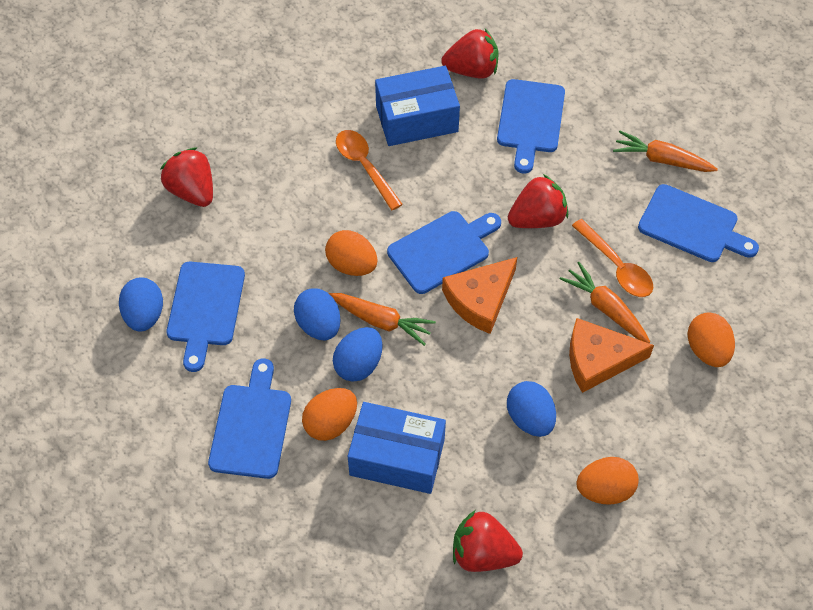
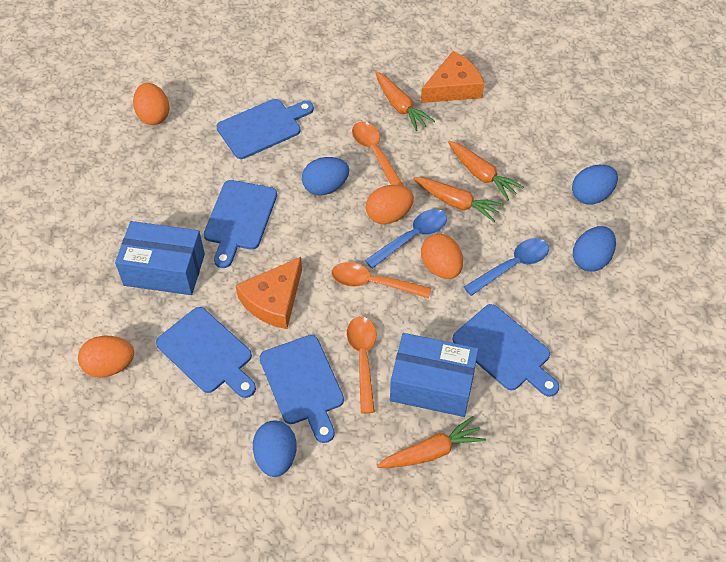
blue spoon: 0 -> 2
orange carrot: 3 -> 4
orange spoon: 2 -> 3
red strawberry: 4 -> 0

